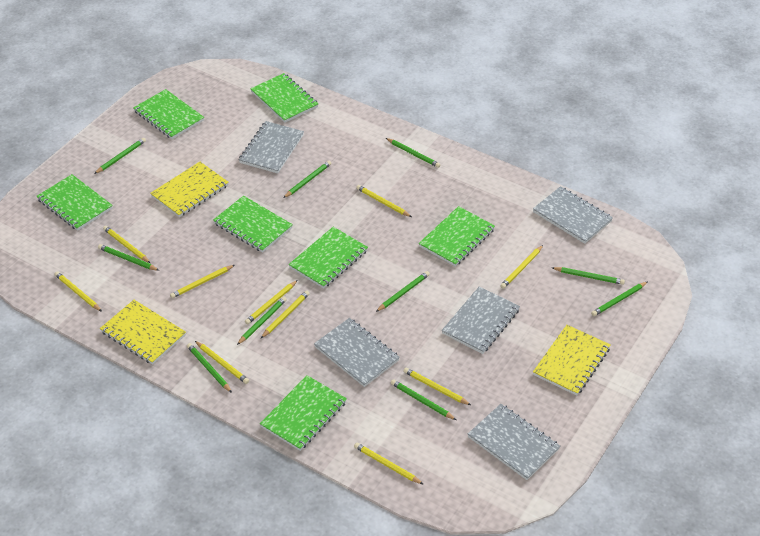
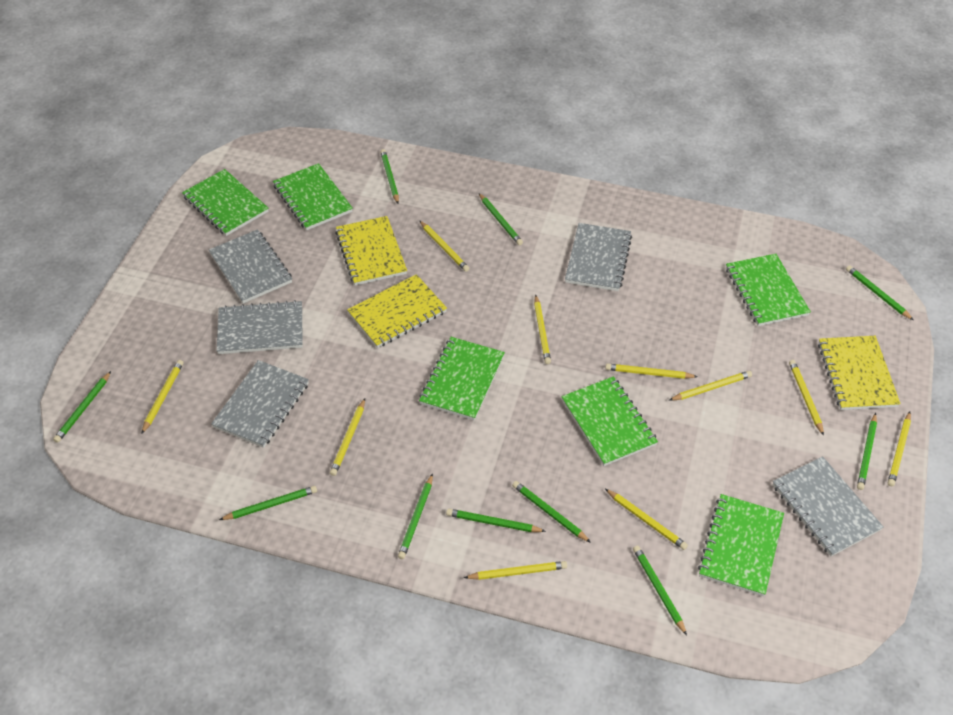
green notebook: 7 -> 6

